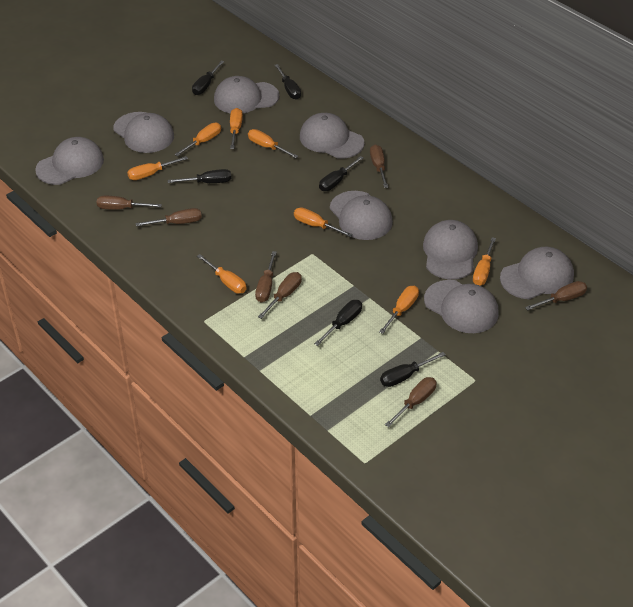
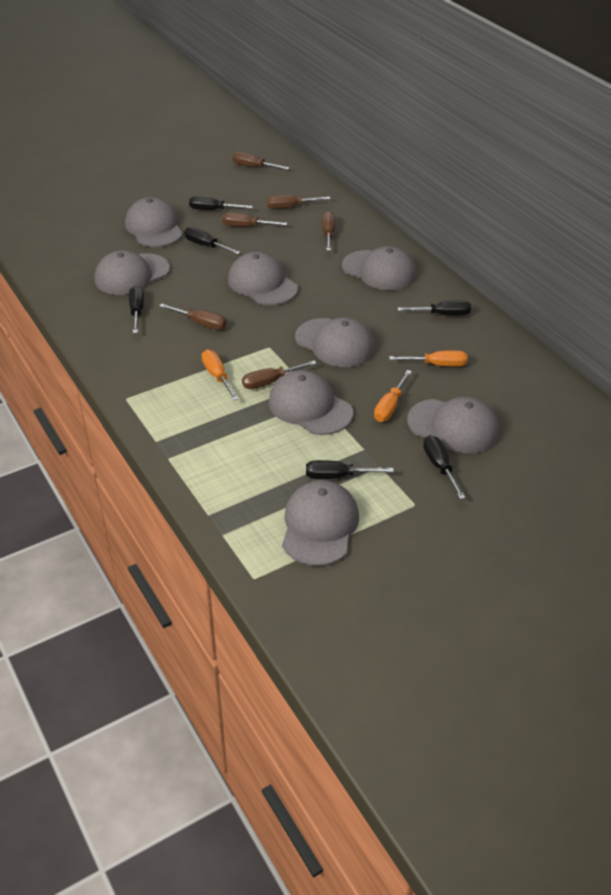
brown screwdriver: 7 -> 6
orange screwdriver: 8 -> 3

